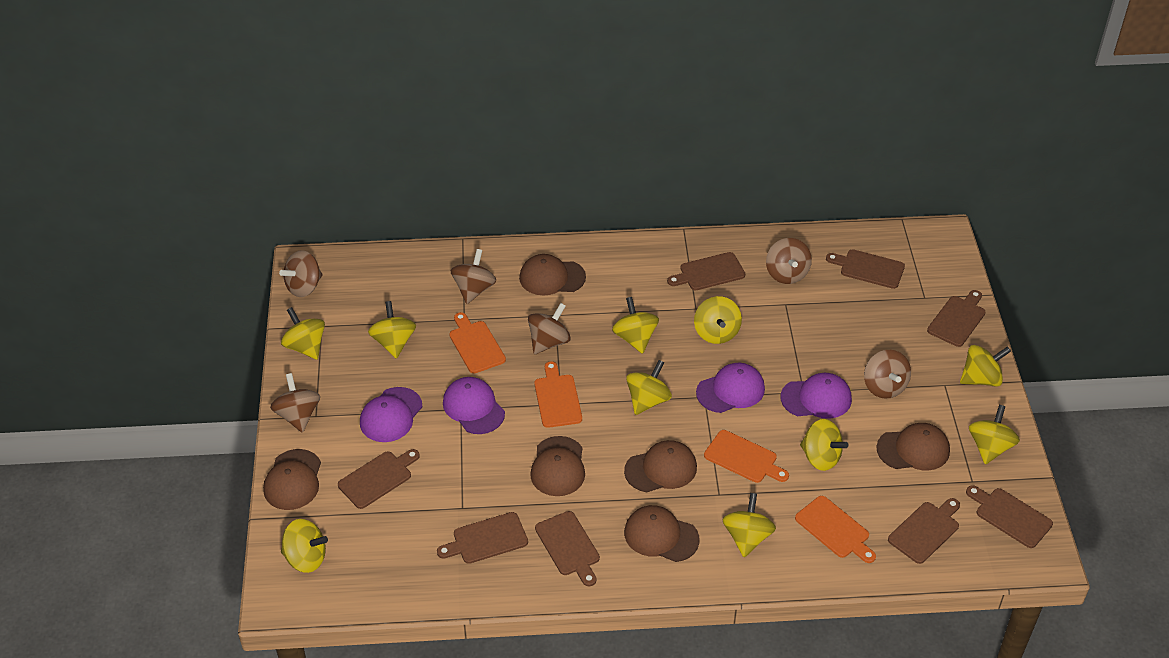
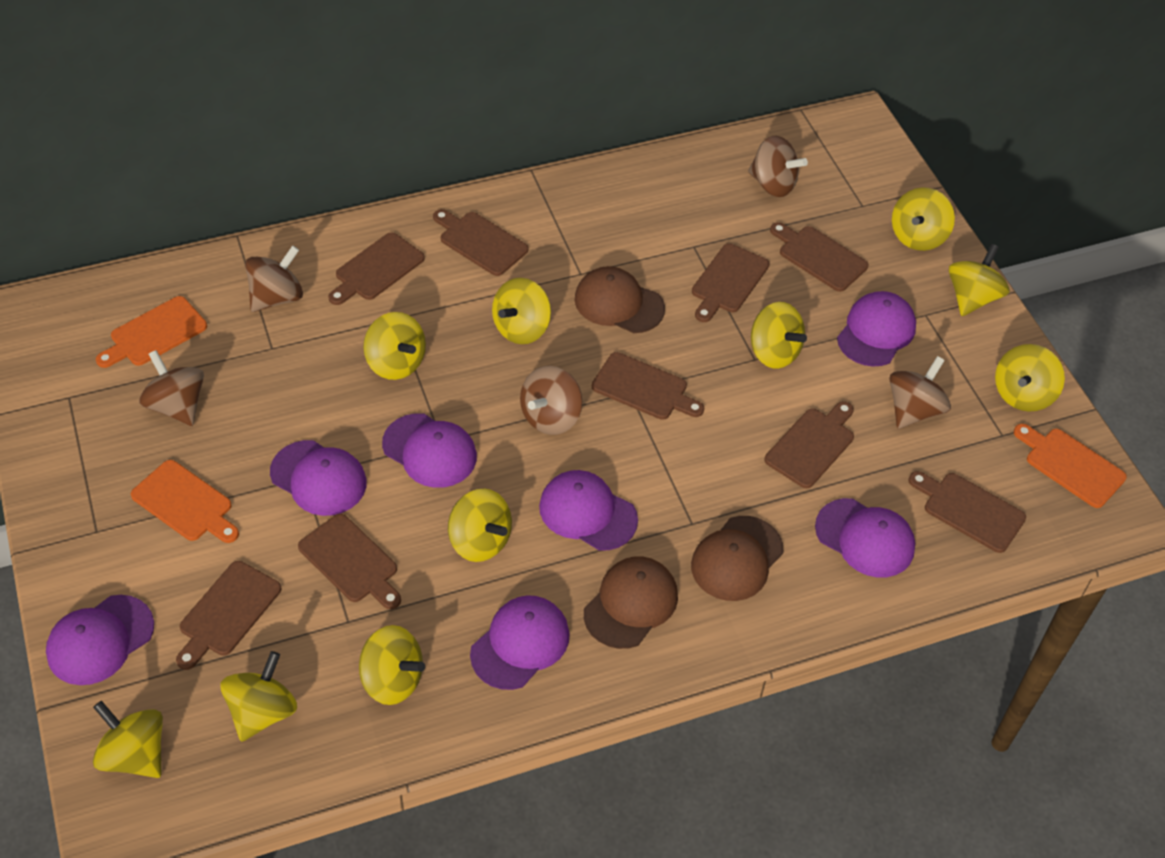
brown cap: 6 -> 3
brown cutting board: 8 -> 9
brown spinning top: 6 -> 5
orange cutting board: 4 -> 3
purple cap: 4 -> 7

